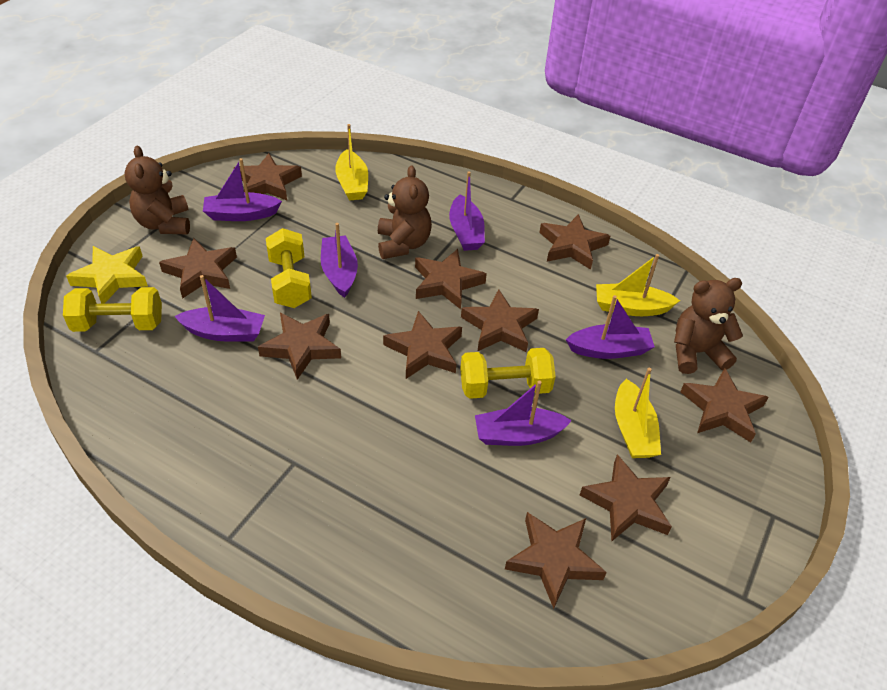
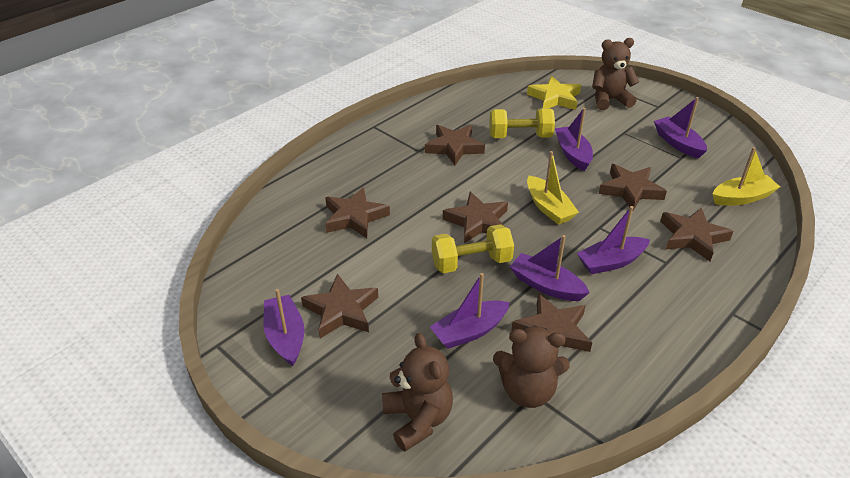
brown star: 10 -> 7
yellow boat: 3 -> 2
yellow dumbbell: 3 -> 2

